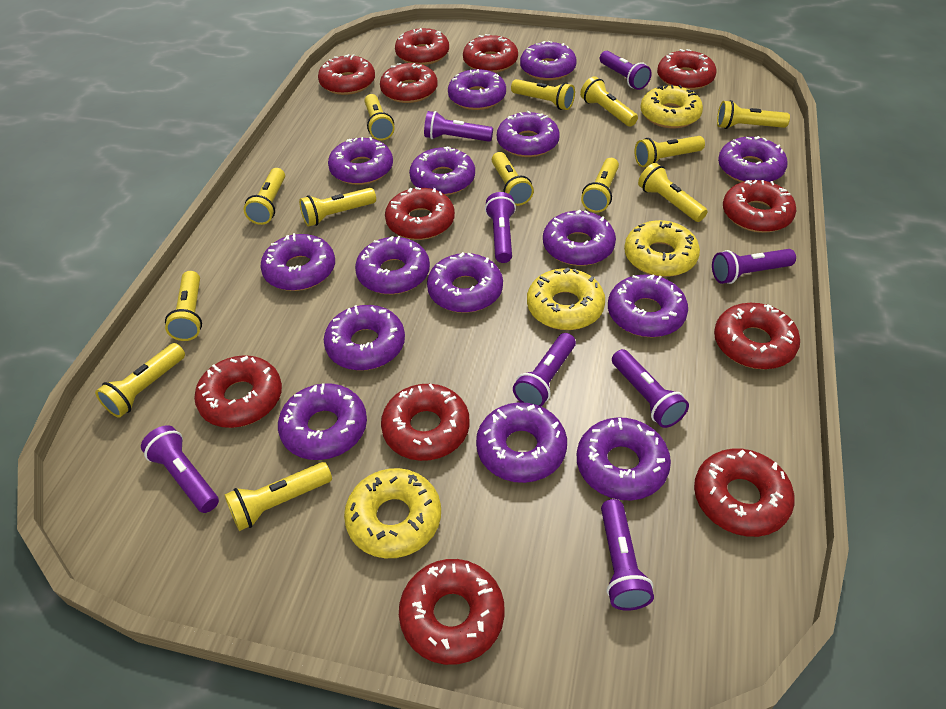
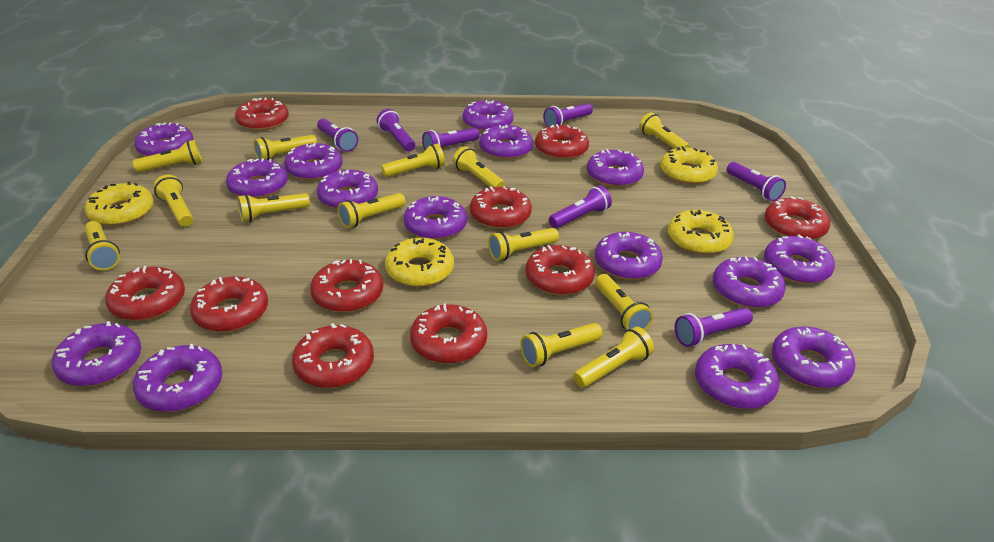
purple flashlight: 8 -> 7
red donut: 12 -> 10

